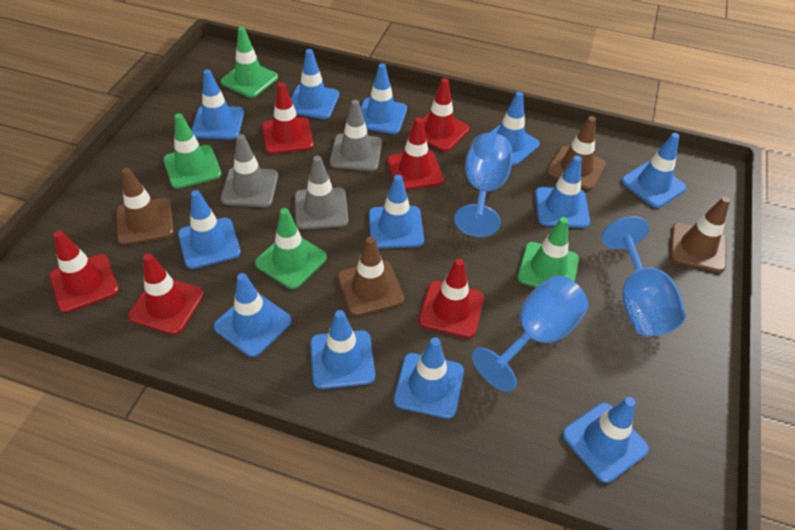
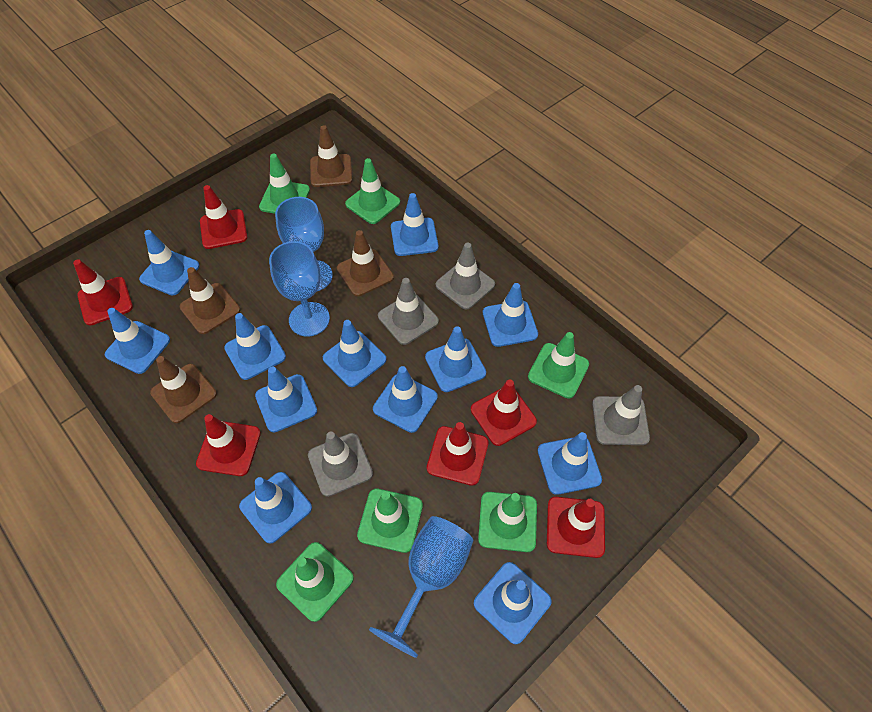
green traffic cone: 4 -> 6
grey traffic cone: 3 -> 4

